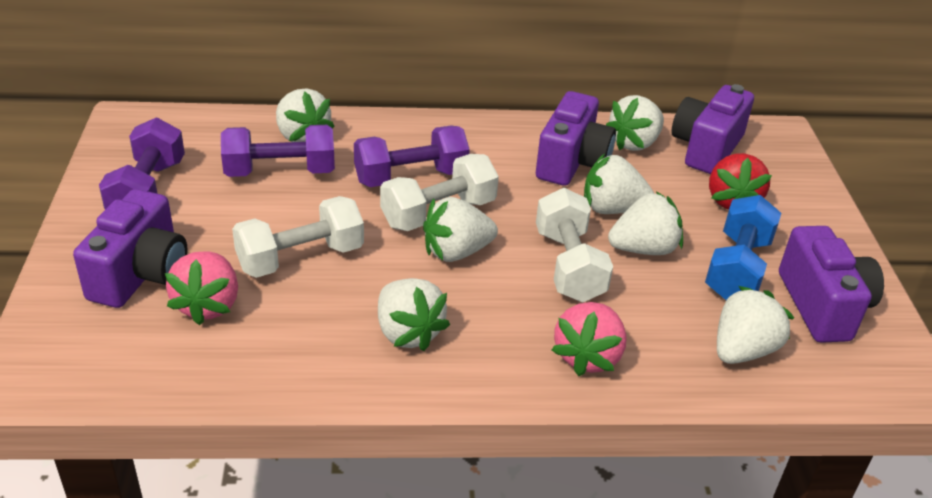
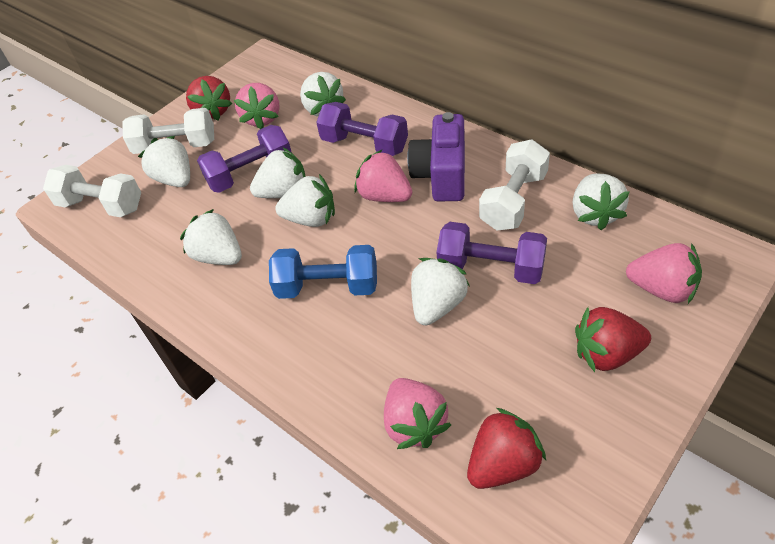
pink strawberry: 2 -> 4
purple camera: 4 -> 1
red strawberry: 1 -> 3

